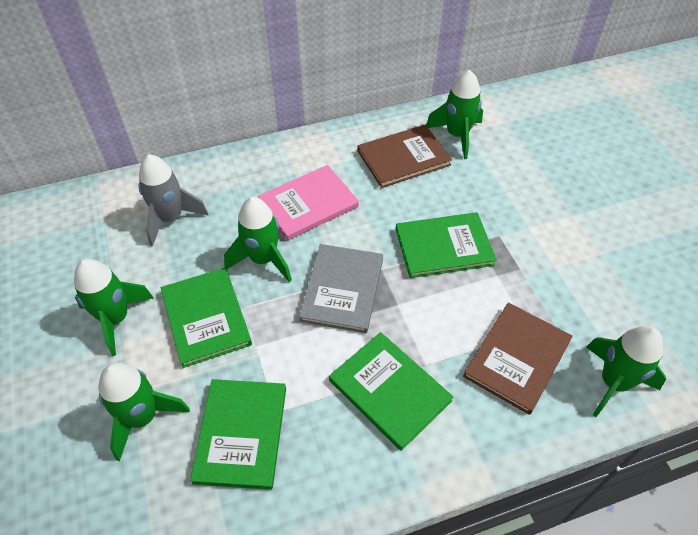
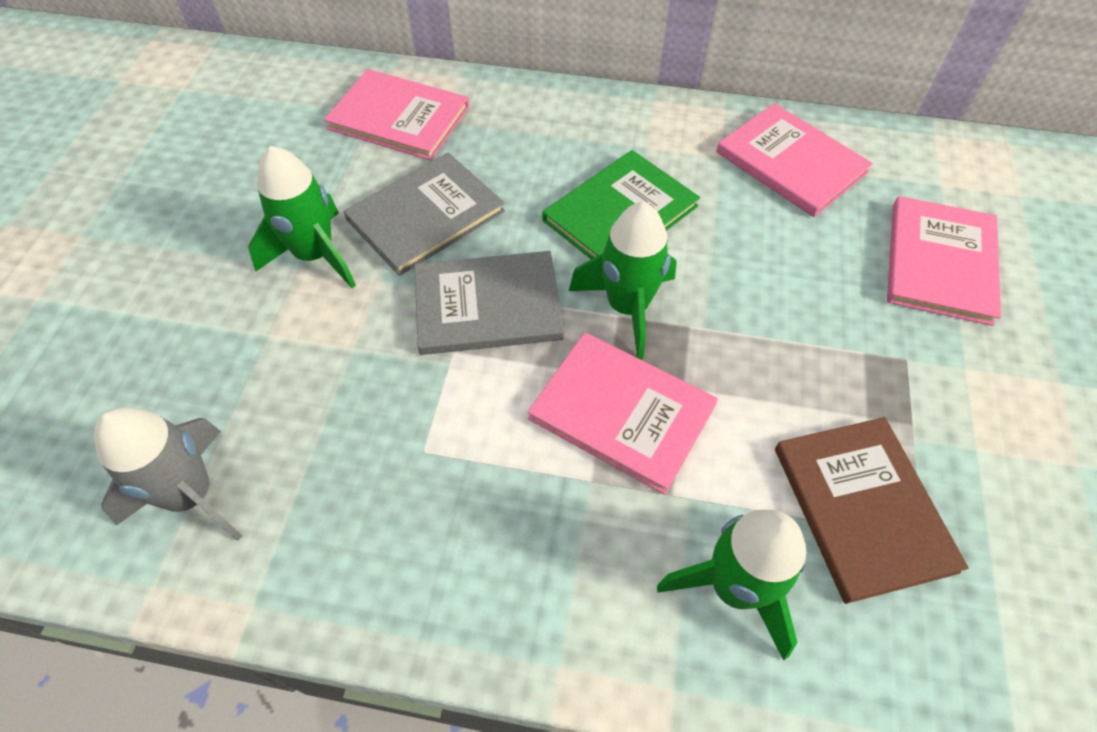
brown book: 2 -> 1
green book: 4 -> 1
green rocket: 5 -> 3
grey book: 1 -> 2
pink book: 1 -> 4

